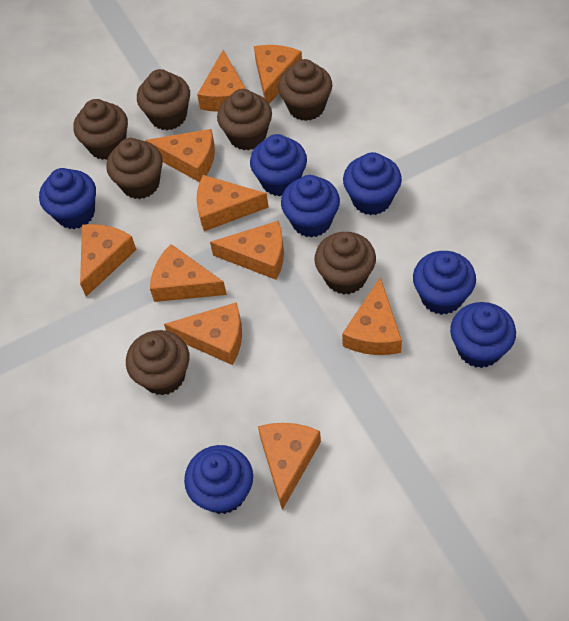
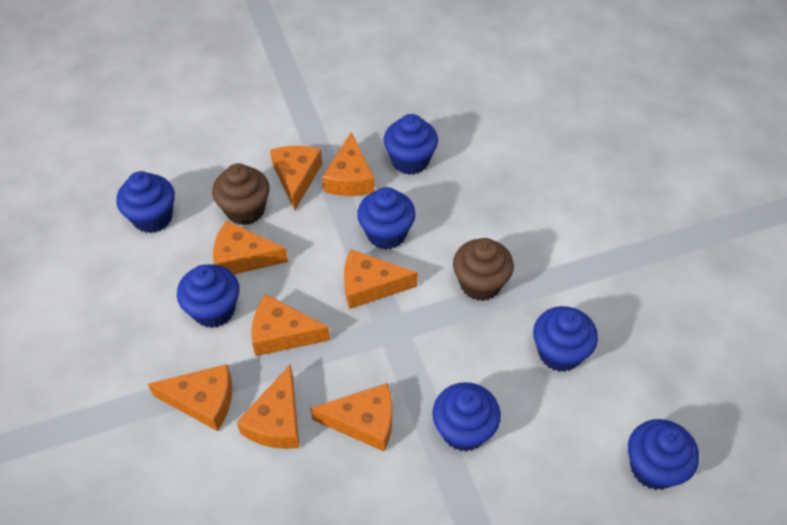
brown cupcake: 7 -> 2
orange cheese: 10 -> 8

